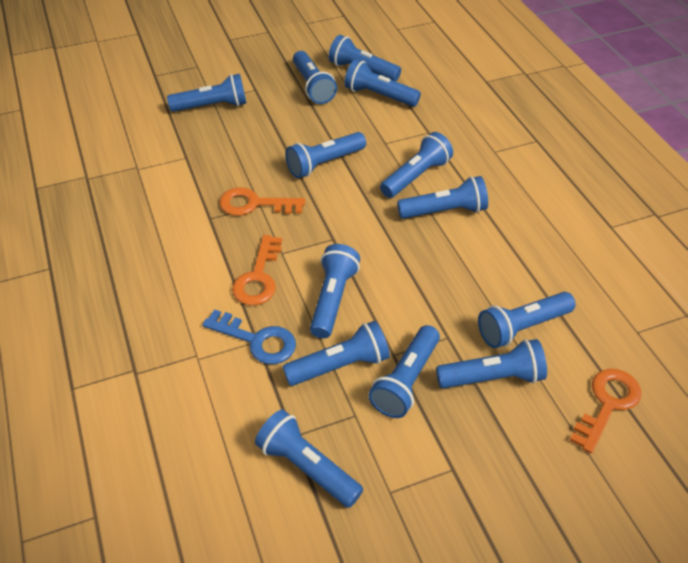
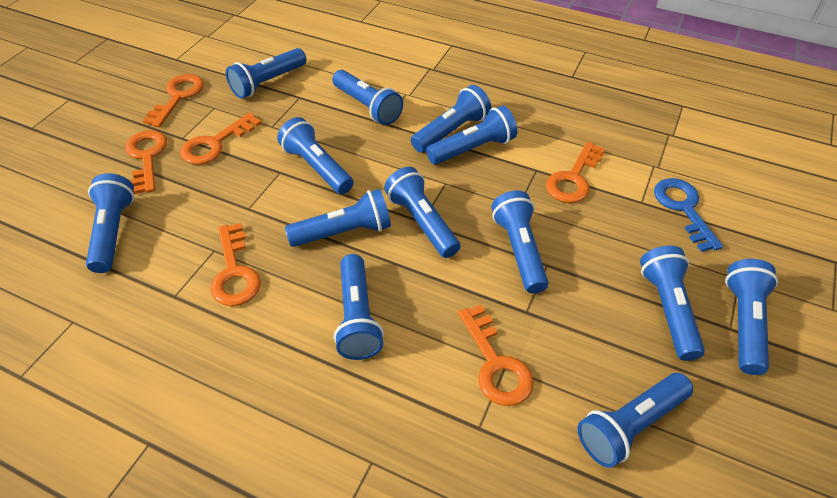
orange key: 3 -> 6

